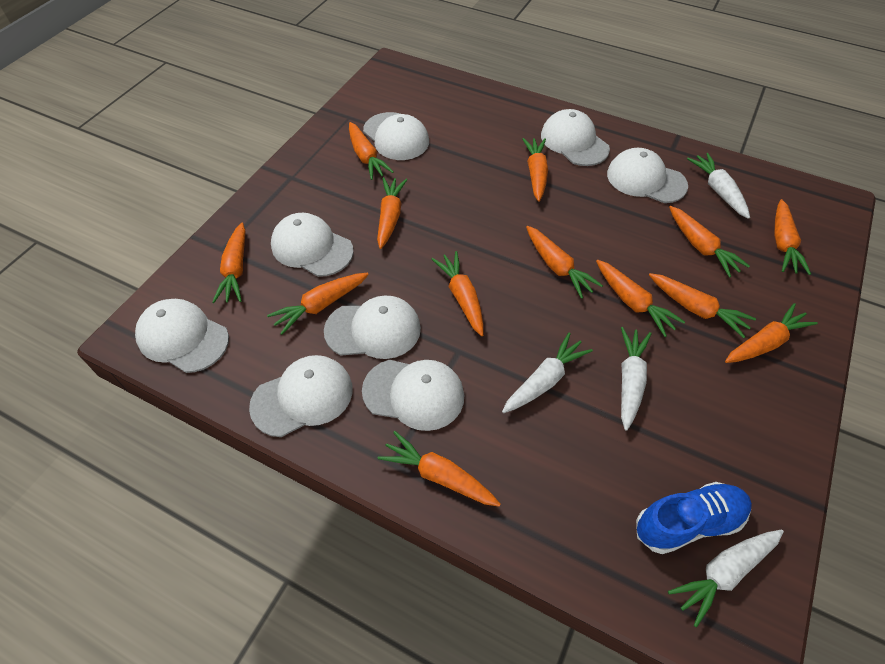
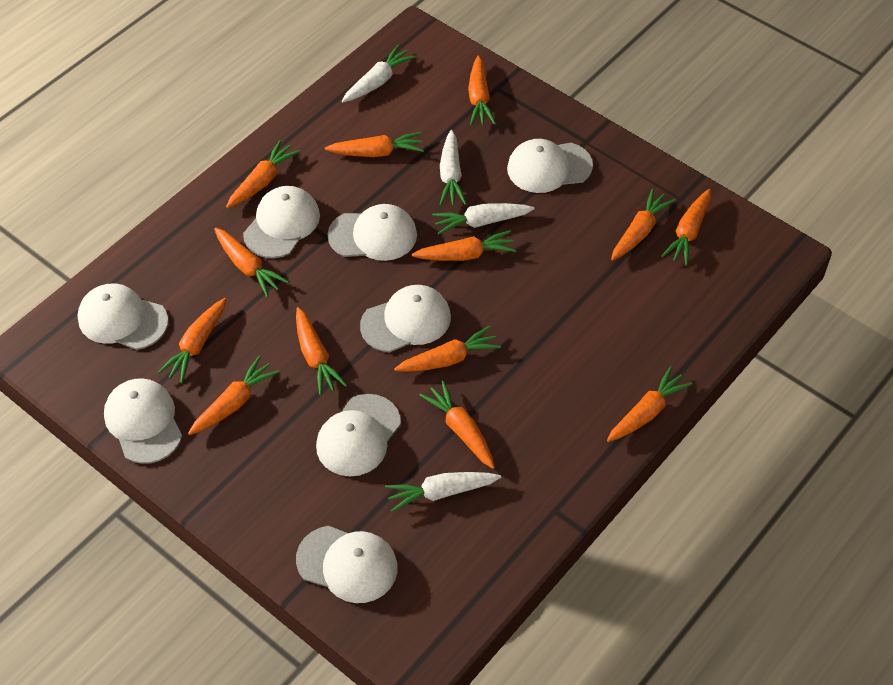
blue shoe: 1 -> 0

